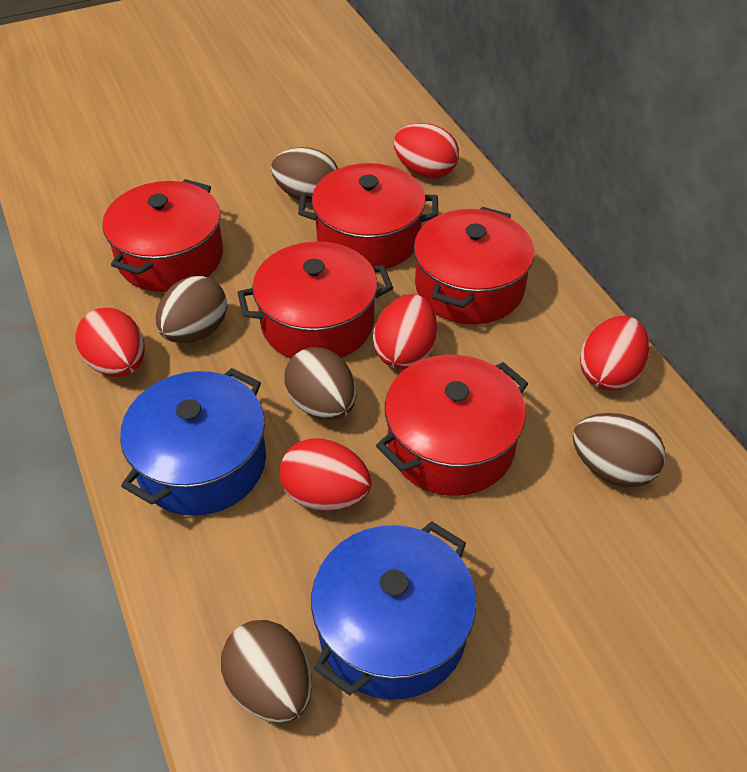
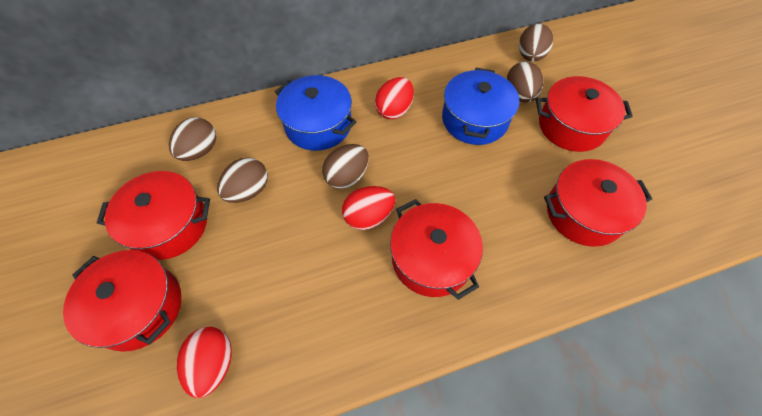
red egg: 5 -> 3

